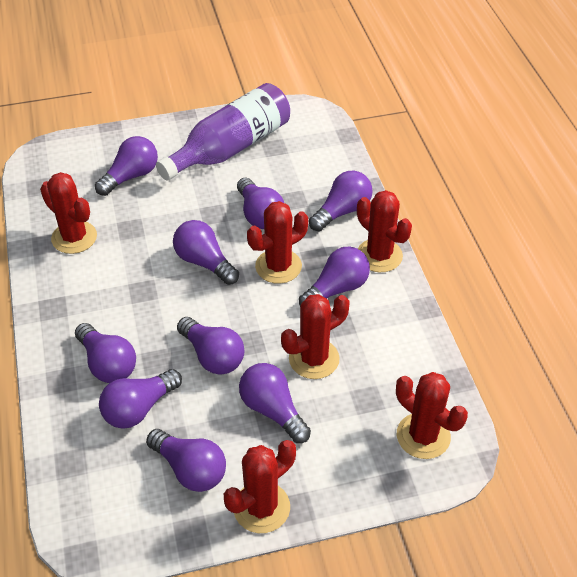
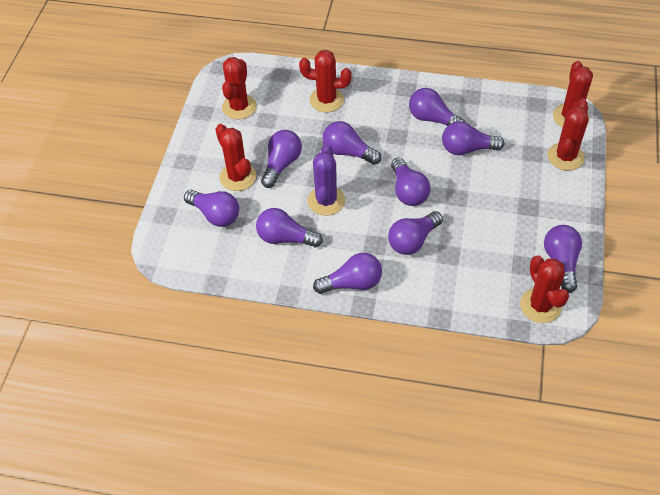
purple bottle: 1 -> 0
purple cactus: 0 -> 1

